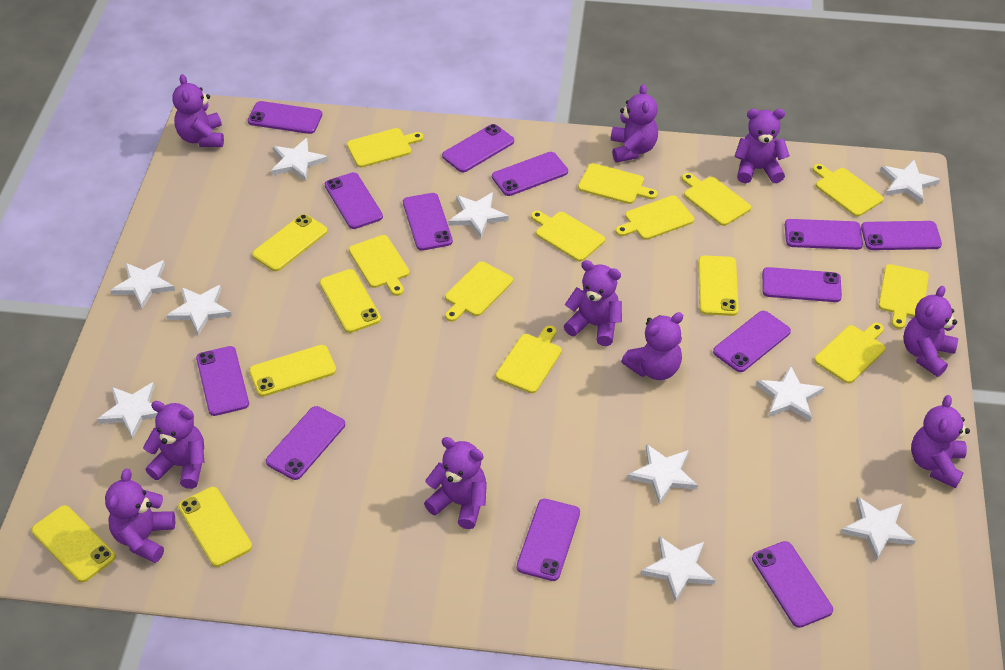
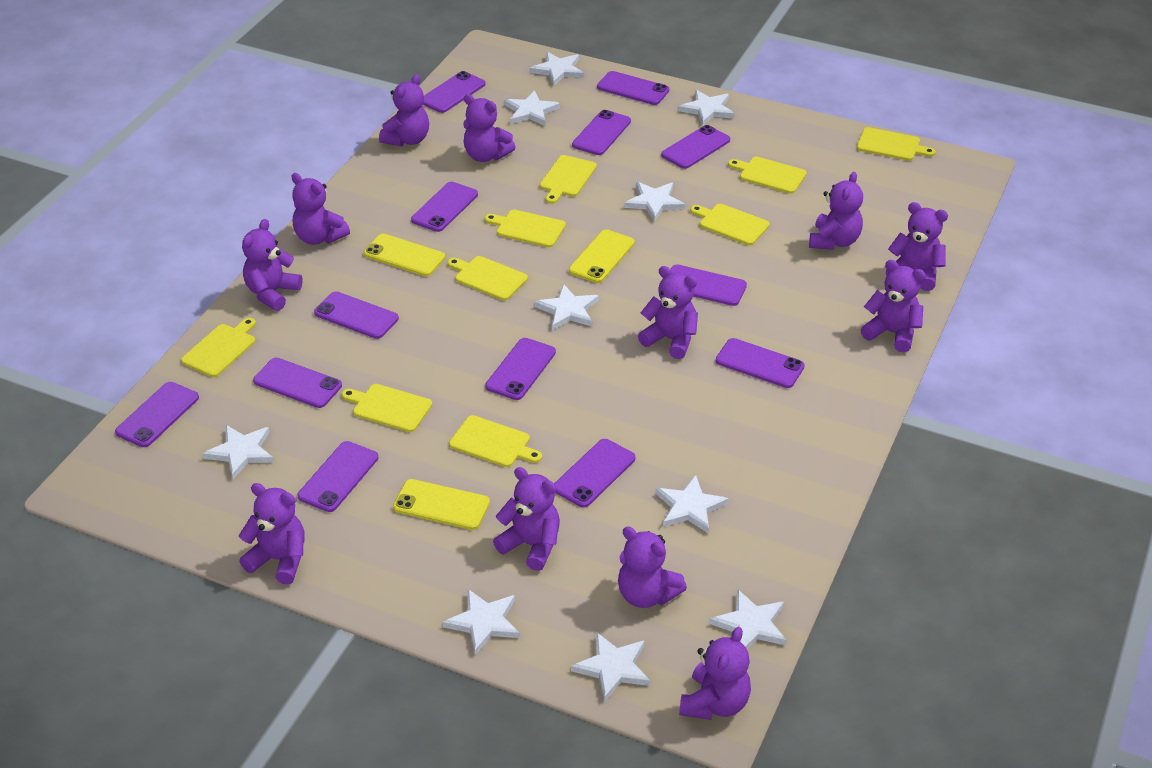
purple teddy bear: 10 -> 12
yellow cutting board: 11 -> 9
yellow phone: 6 -> 3

